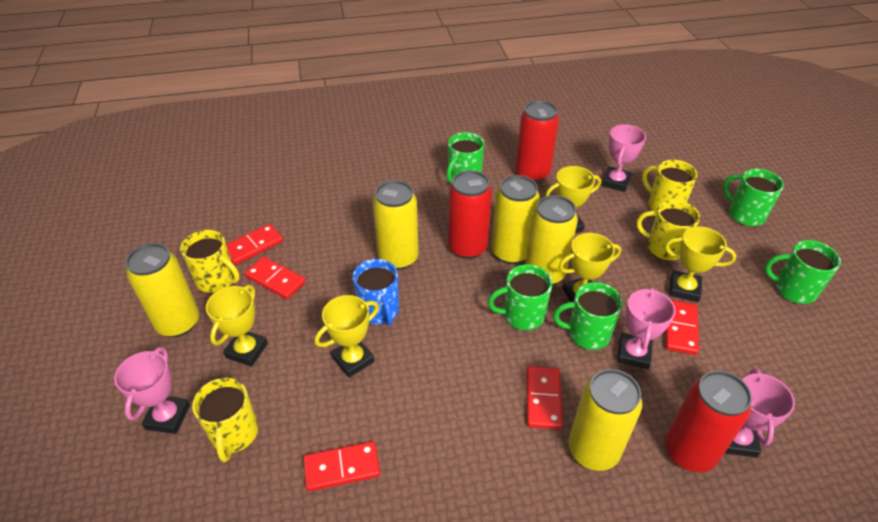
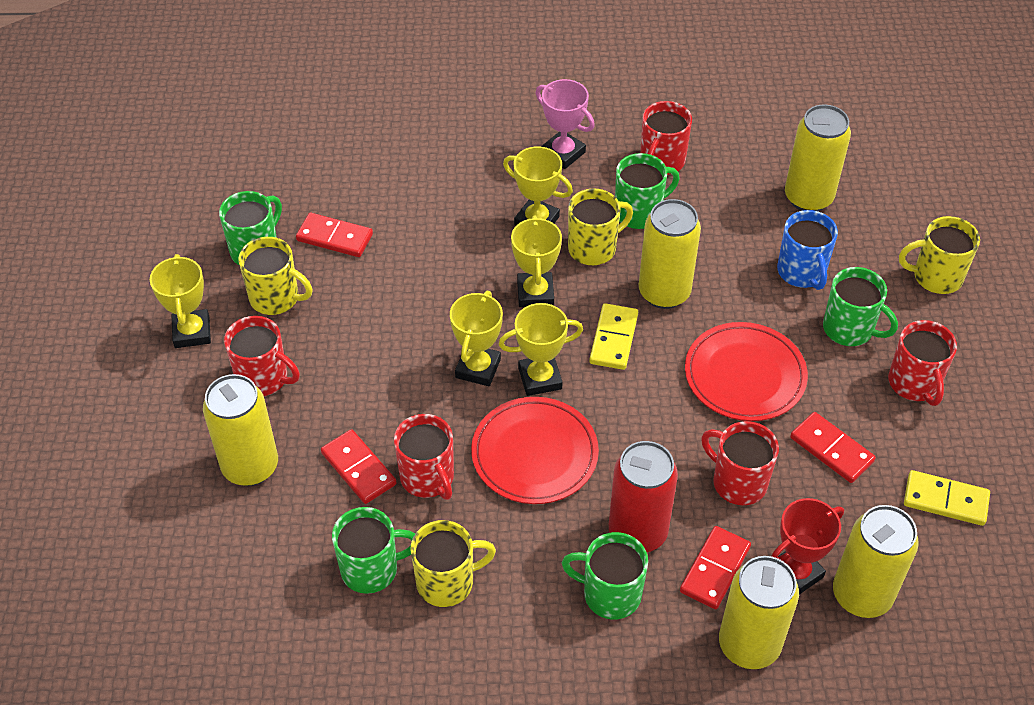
pink trophy: 4 -> 1
red can: 3 -> 1
red domino: 5 -> 4
red mug: 0 -> 5
red plate: 0 -> 2
red trophy: 0 -> 1
yellow domino: 0 -> 2

